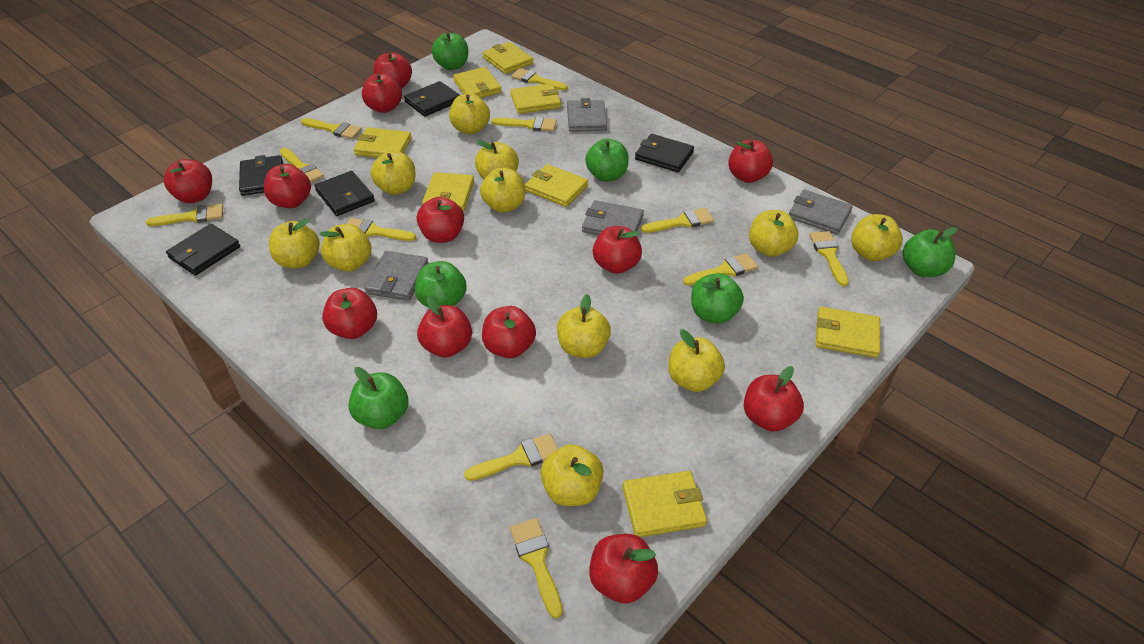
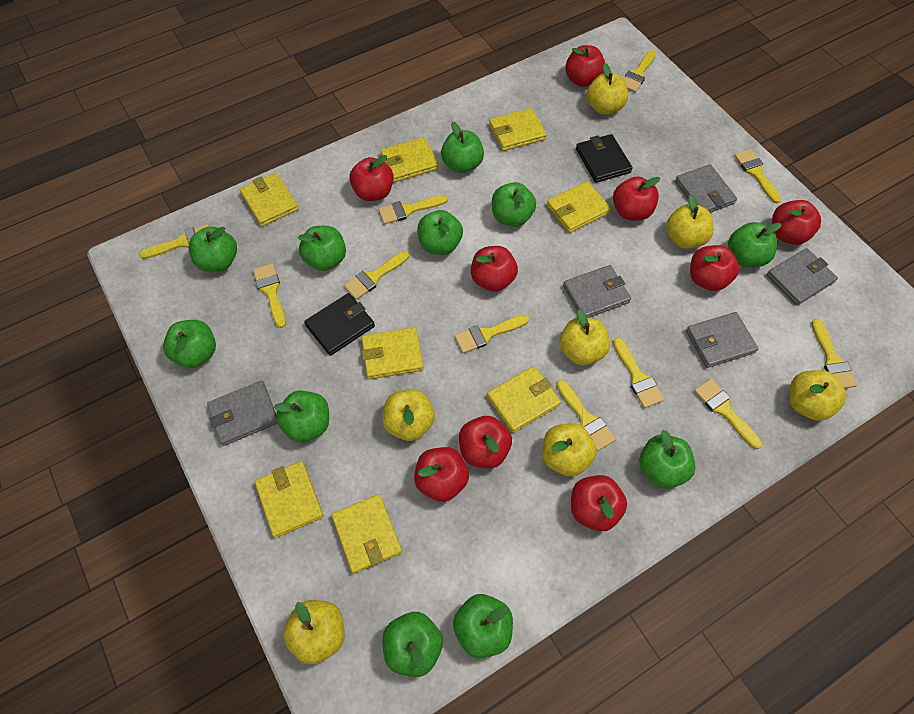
black wallet: 5 -> 2
green apple: 6 -> 11
grey wallet: 4 -> 5
red apple: 12 -> 9
yellow apple: 11 -> 7

